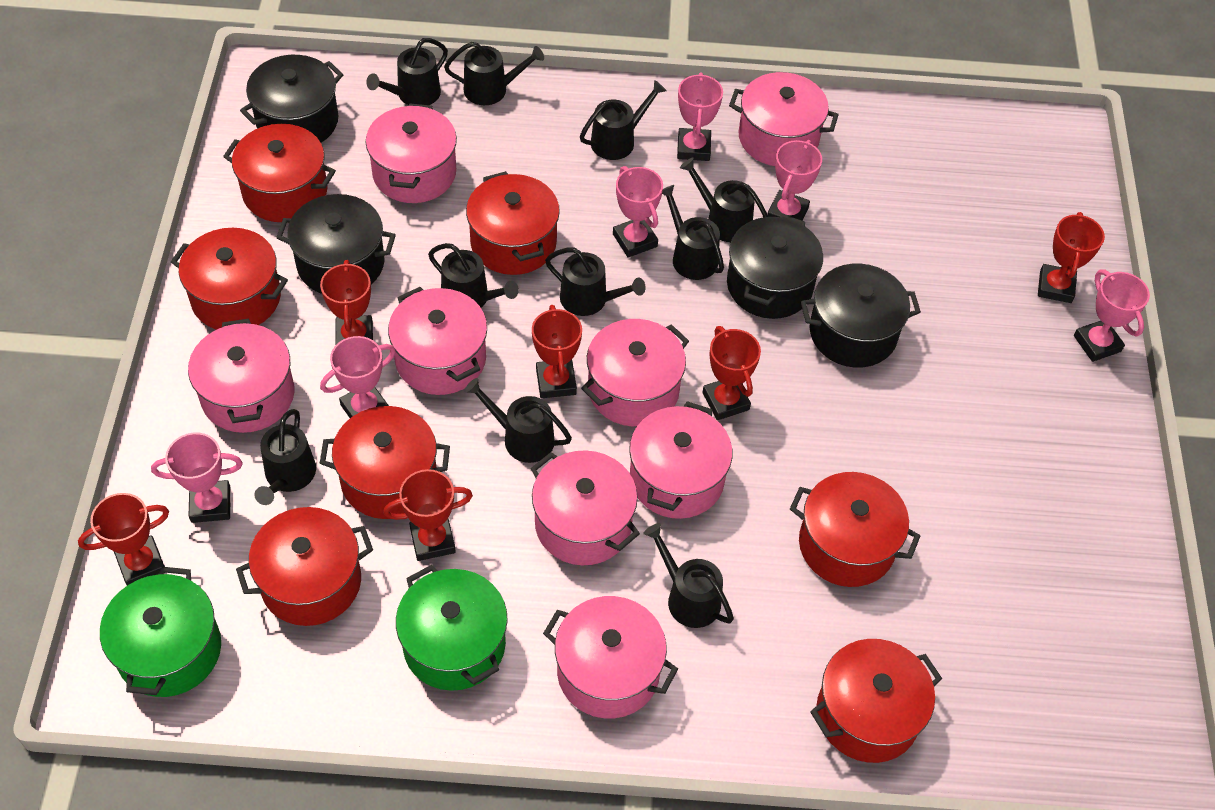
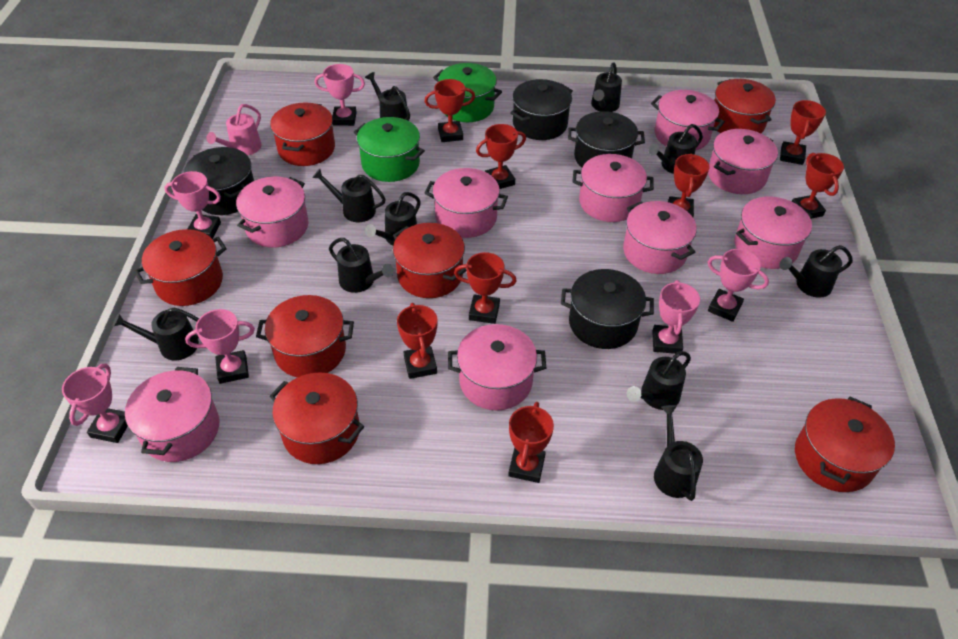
pink pot: 8 -> 9
pink watering can: 0 -> 1
red trophy: 6 -> 8

